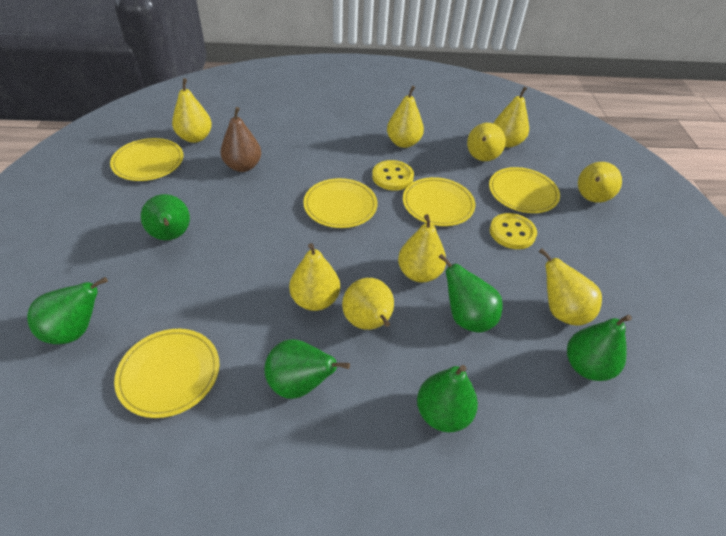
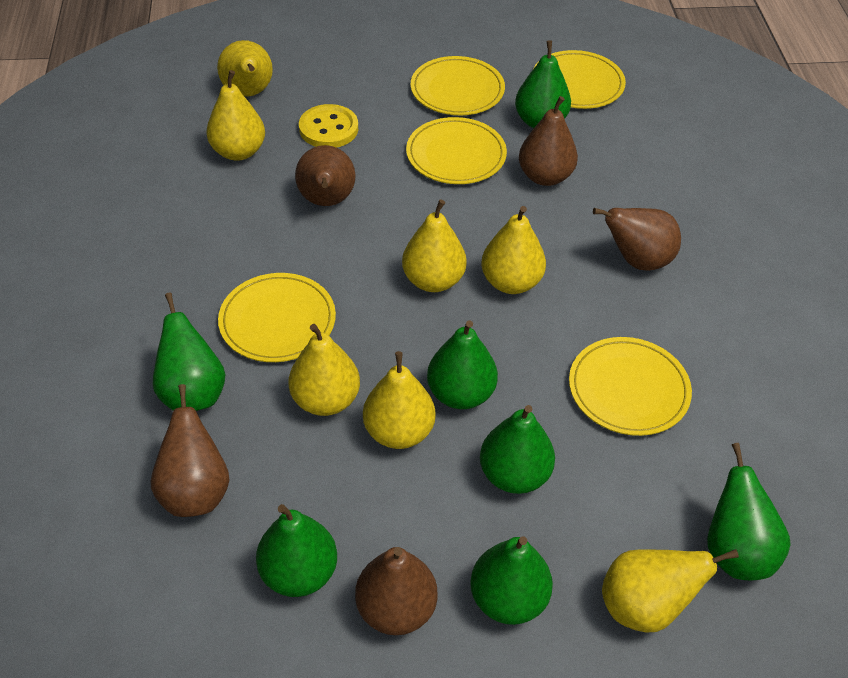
brown pear: 1 -> 5
green pear: 6 -> 7
yellow button: 2 -> 1
yellow pear: 9 -> 7

